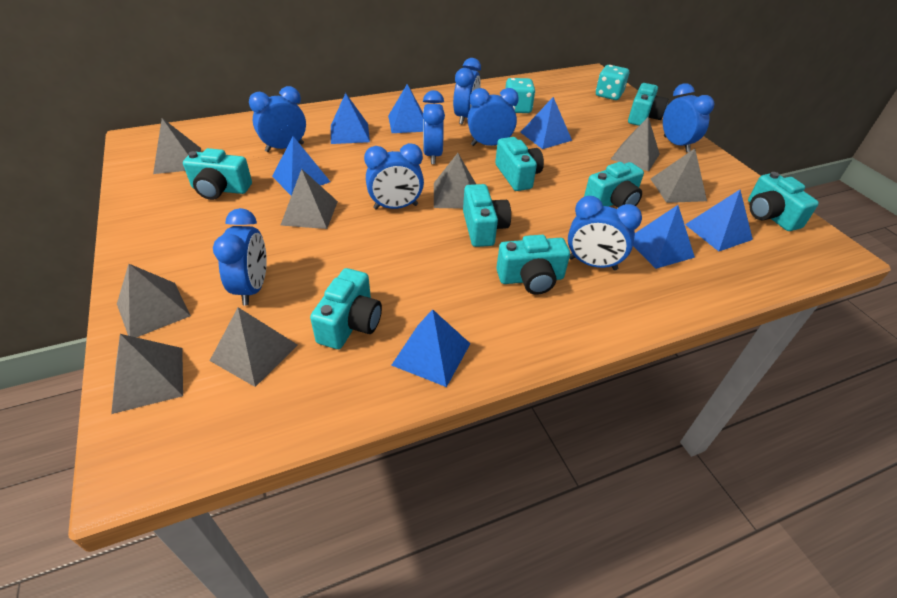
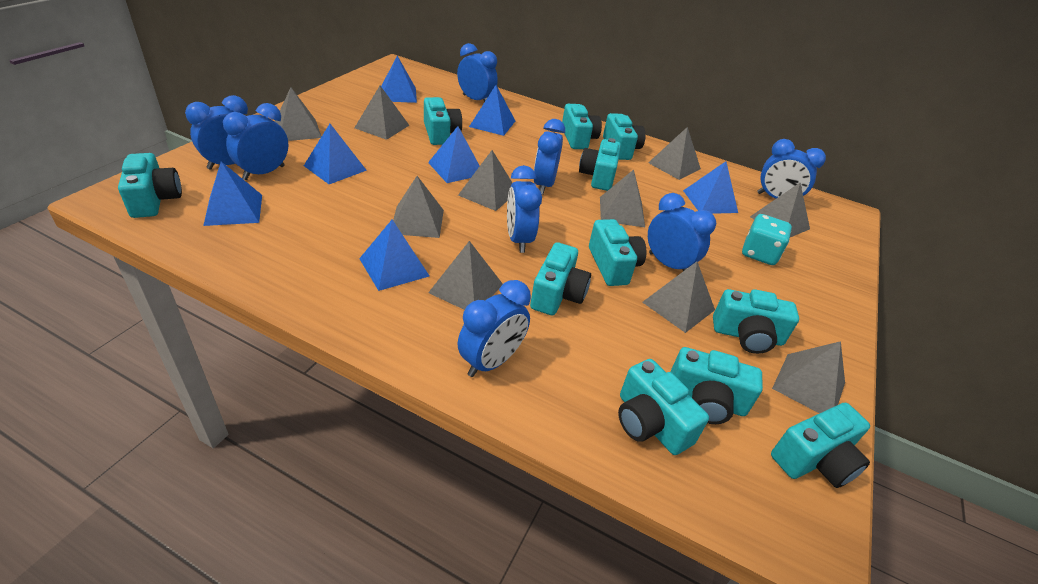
grey pyramid: 8 -> 10
turquoise camera: 8 -> 11
turquoise dice: 2 -> 1

